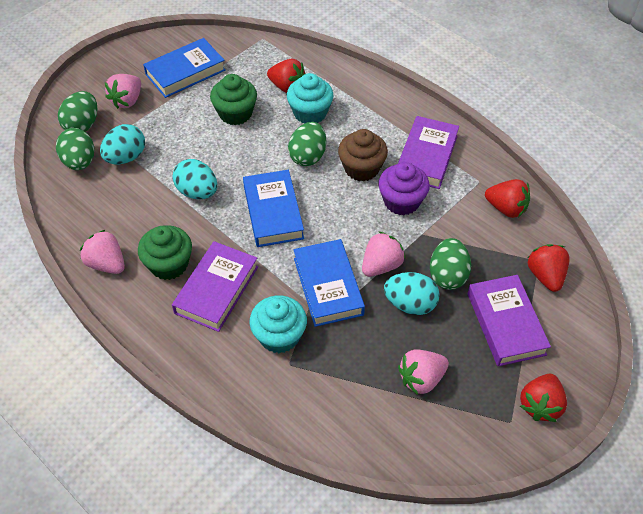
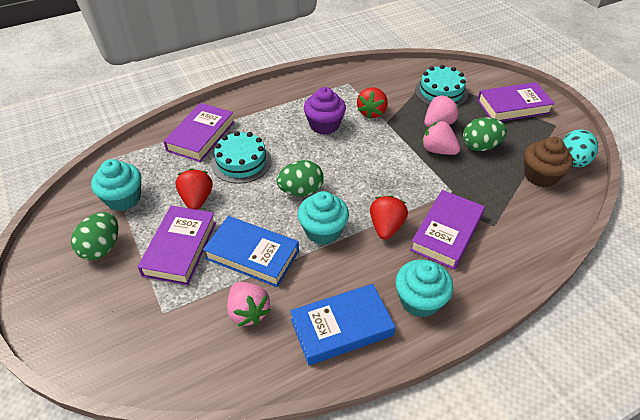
blue book: 3 -> 2
green cupcake: 2 -> 0
green egg: 4 -> 3
pink strawberry: 4 -> 3
purple book: 3 -> 4
red strawberry: 4 -> 3
turquoise cake: 0 -> 2
turquoise cupcake: 2 -> 3
turquoise egg: 3 -> 1

